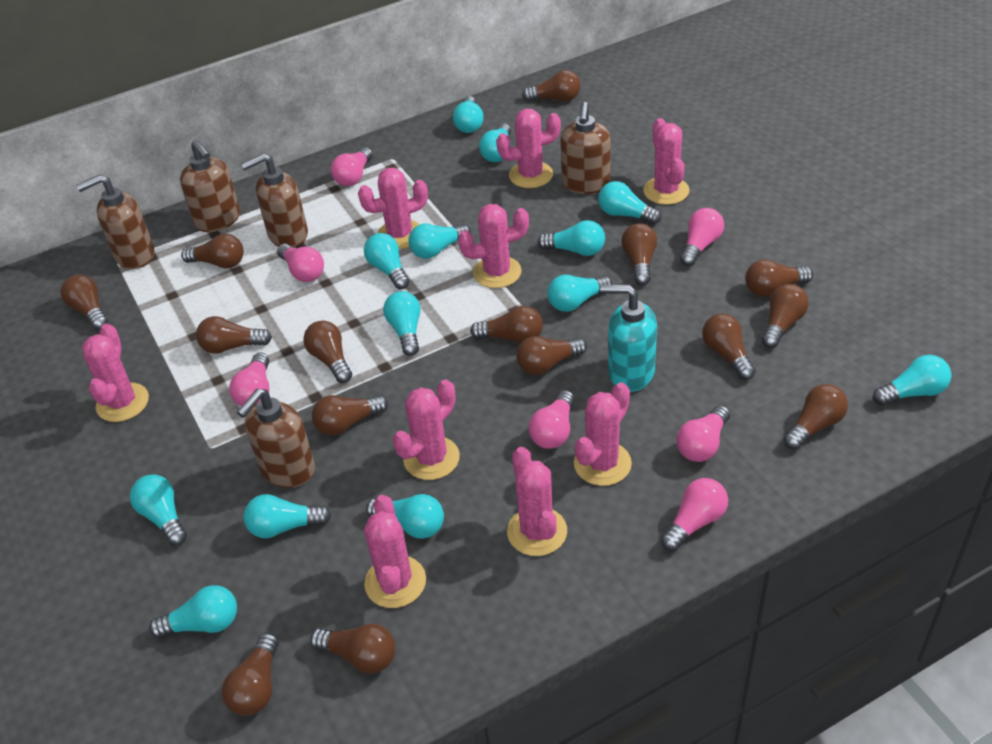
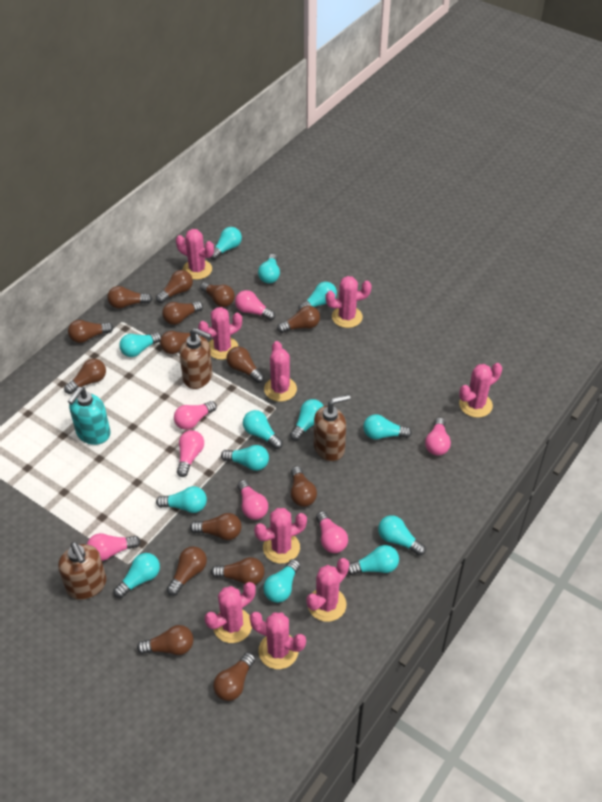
brown soap dispenser: 5 -> 3

